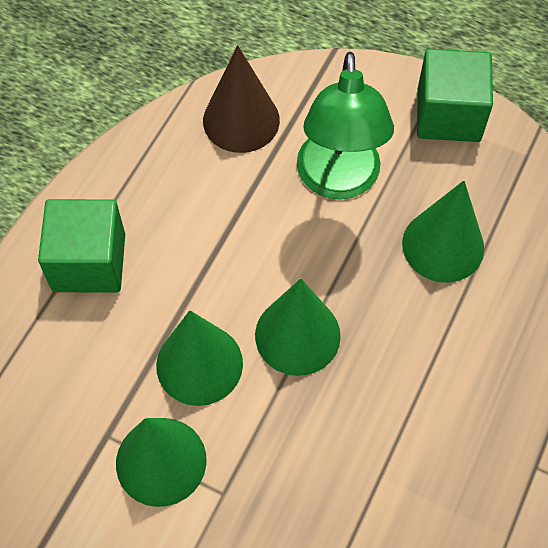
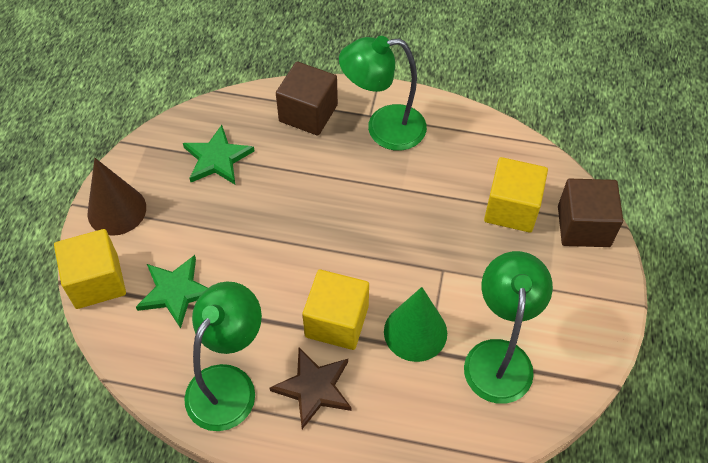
brown cube: 0 -> 2
brown star: 0 -> 1
green cone: 4 -> 1
green cube: 2 -> 0
green lamp: 1 -> 3
green star: 0 -> 2
yellow cube: 0 -> 3

